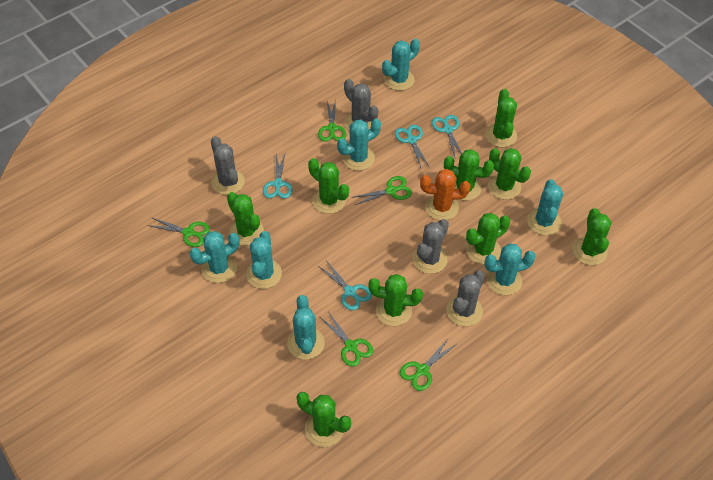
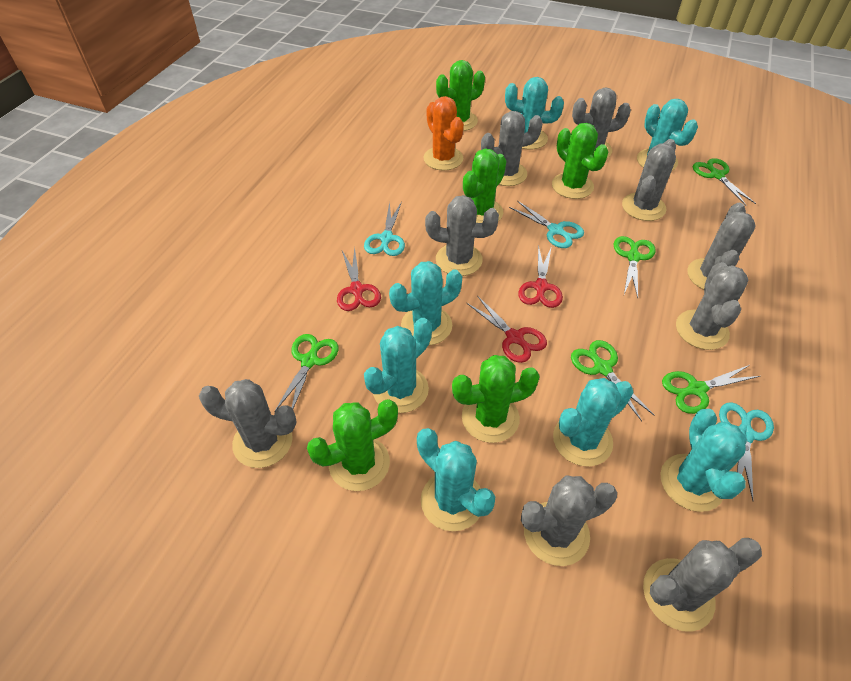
green cactus: 9 -> 5
grey cactus: 4 -> 9
red scissors: 0 -> 3
turquoise scissors: 4 -> 3

